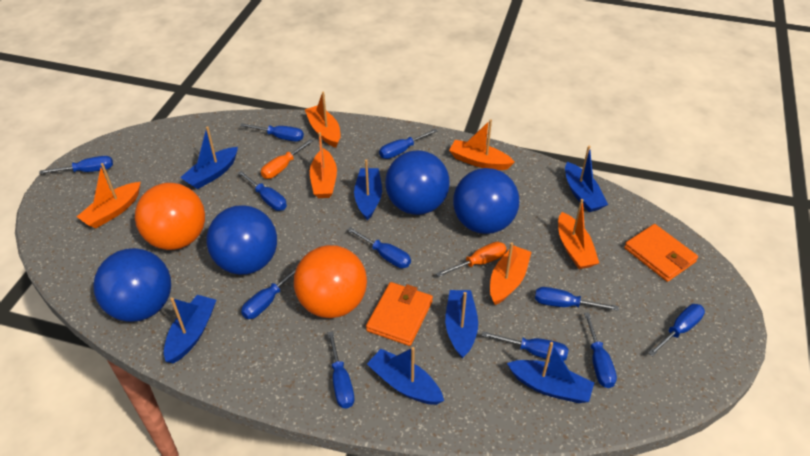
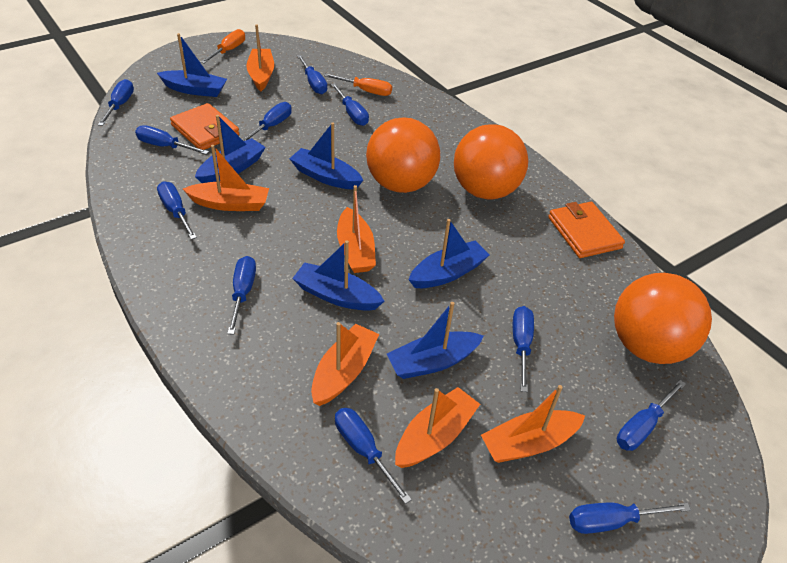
blue ball: 4 -> 0
blue boat: 7 -> 6
orange ball: 2 -> 3

